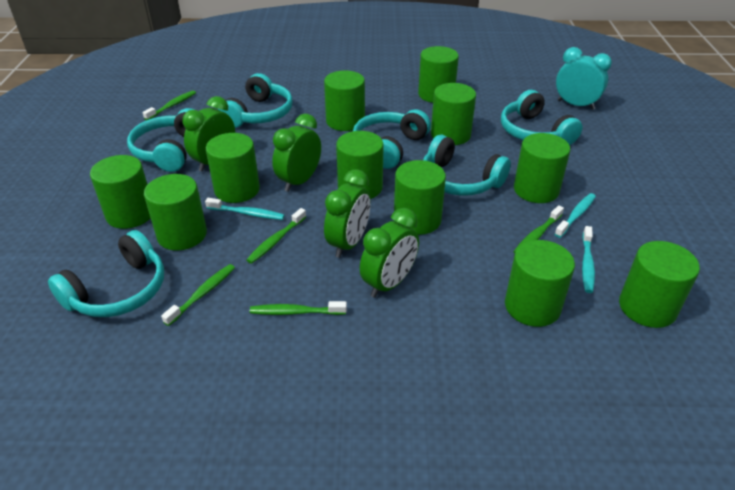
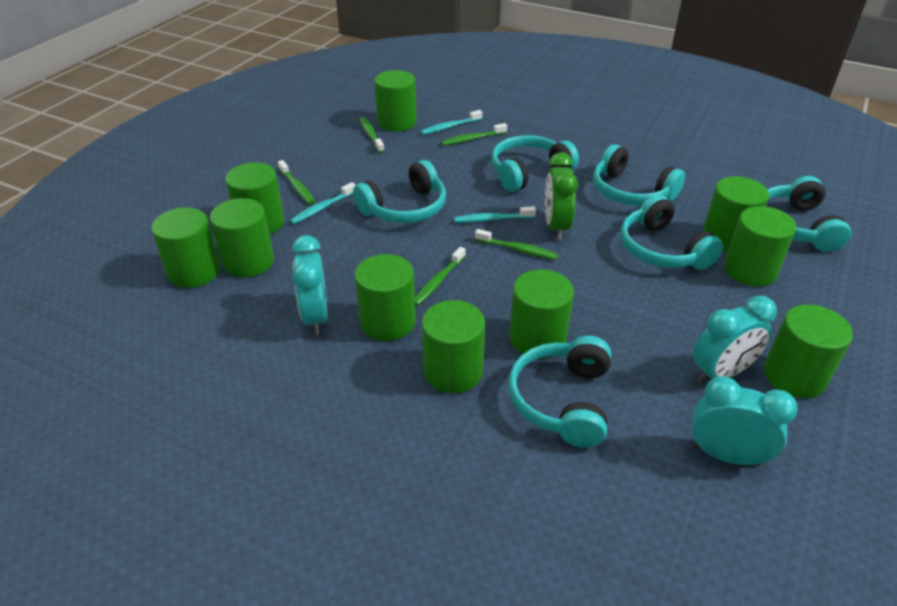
green clock: 4 -> 1
green cylinder: 11 -> 10
turquoise clock: 1 -> 3

